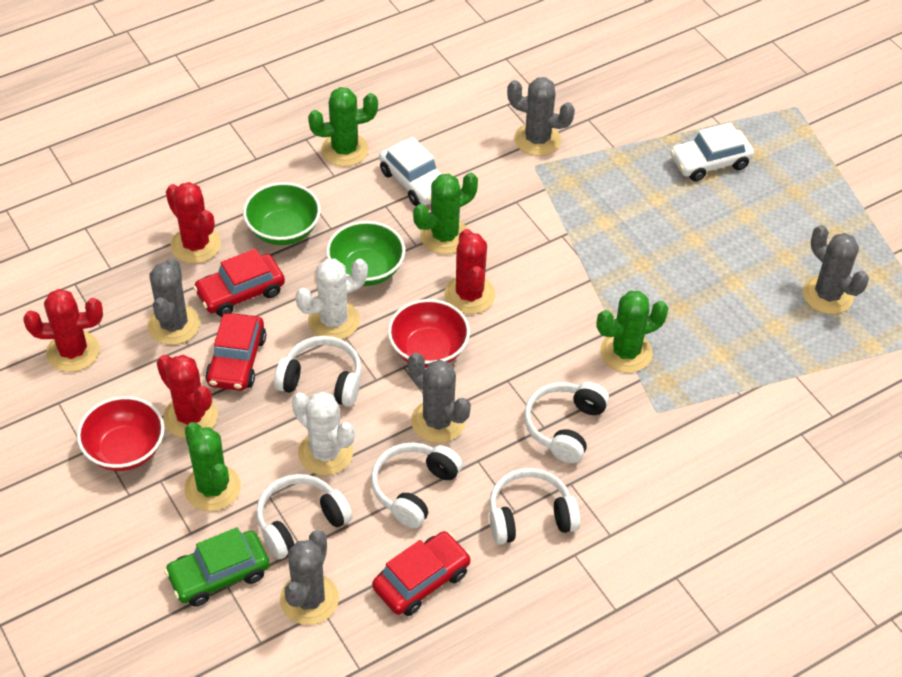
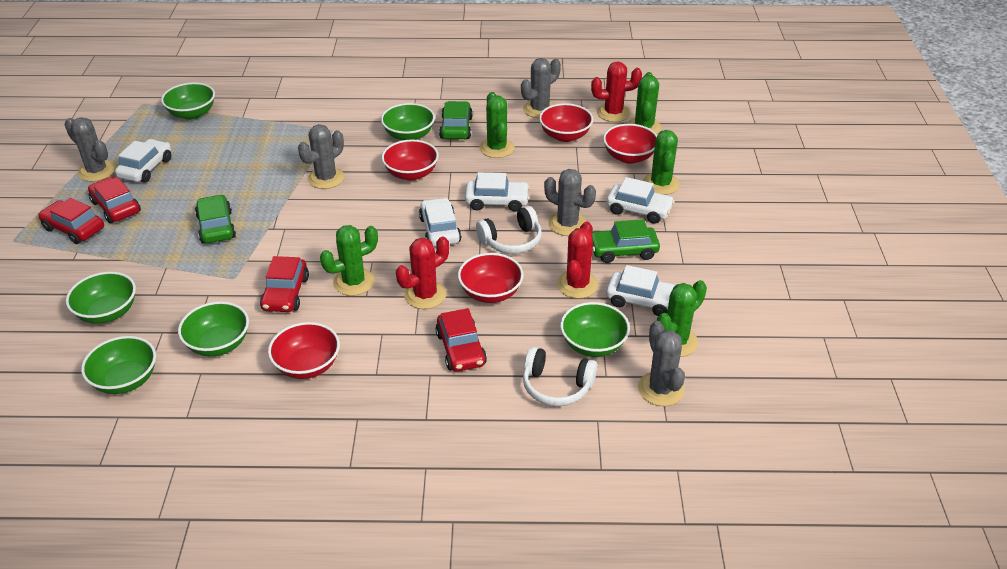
green bowl: 2 -> 6
green cactus: 4 -> 5
green car: 1 -> 3
red bowl: 2 -> 5
red cactus: 4 -> 3
red car: 3 -> 4
white cactus: 2 -> 0
white car: 2 -> 5
white headphones: 5 -> 2

